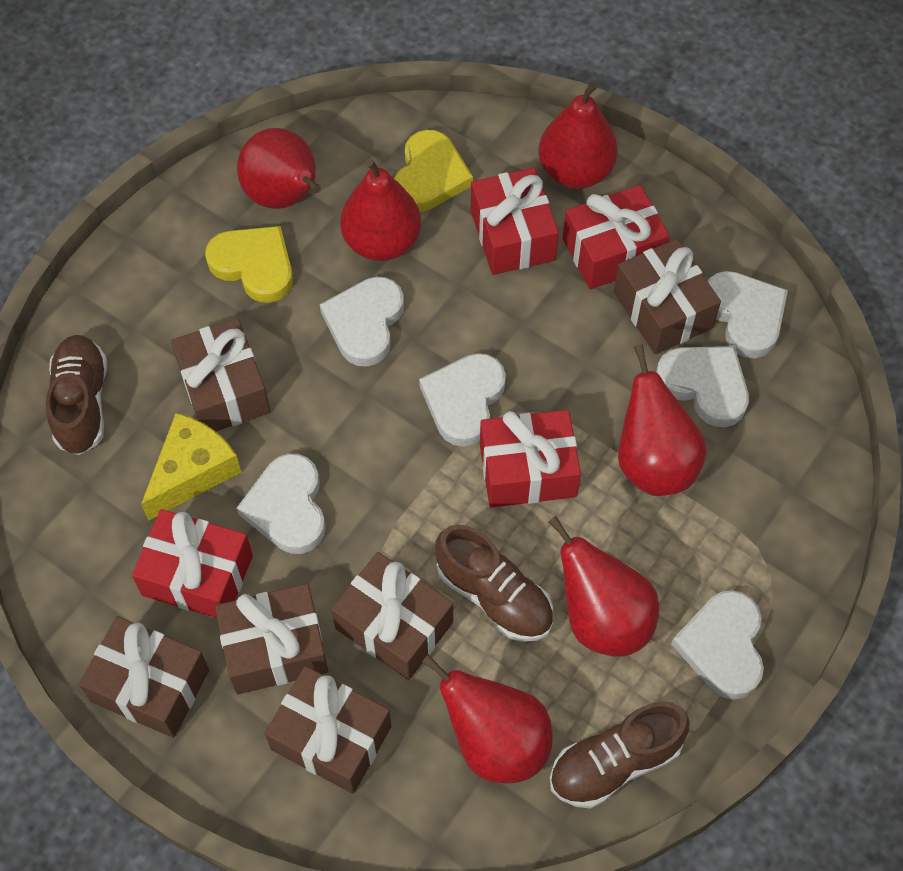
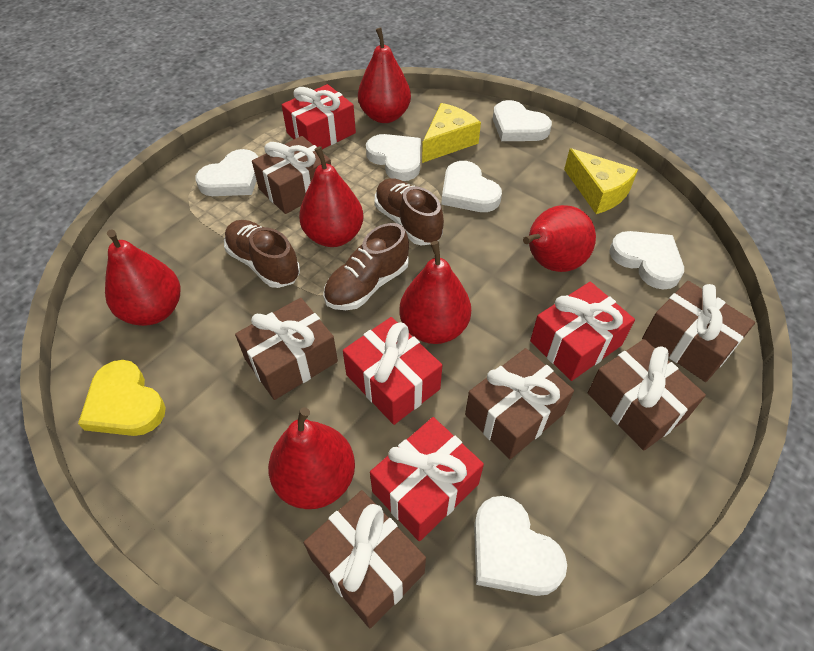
yellow cheese: 1 -> 2
yellow heart: 2 -> 1

